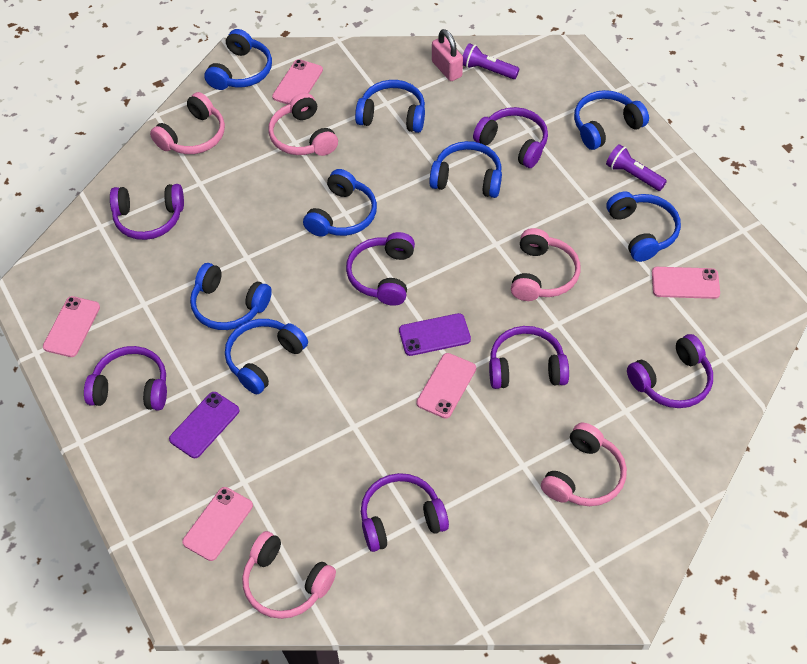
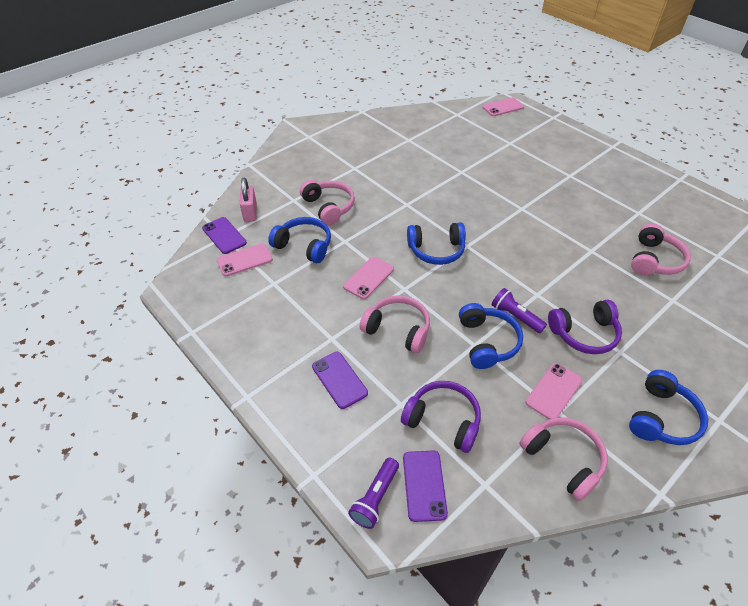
blue headphones: 8 -> 4
pink headphones: 5 -> 4
pink phone: 5 -> 4
purple headphones: 7 -> 2
purple phone: 2 -> 3

